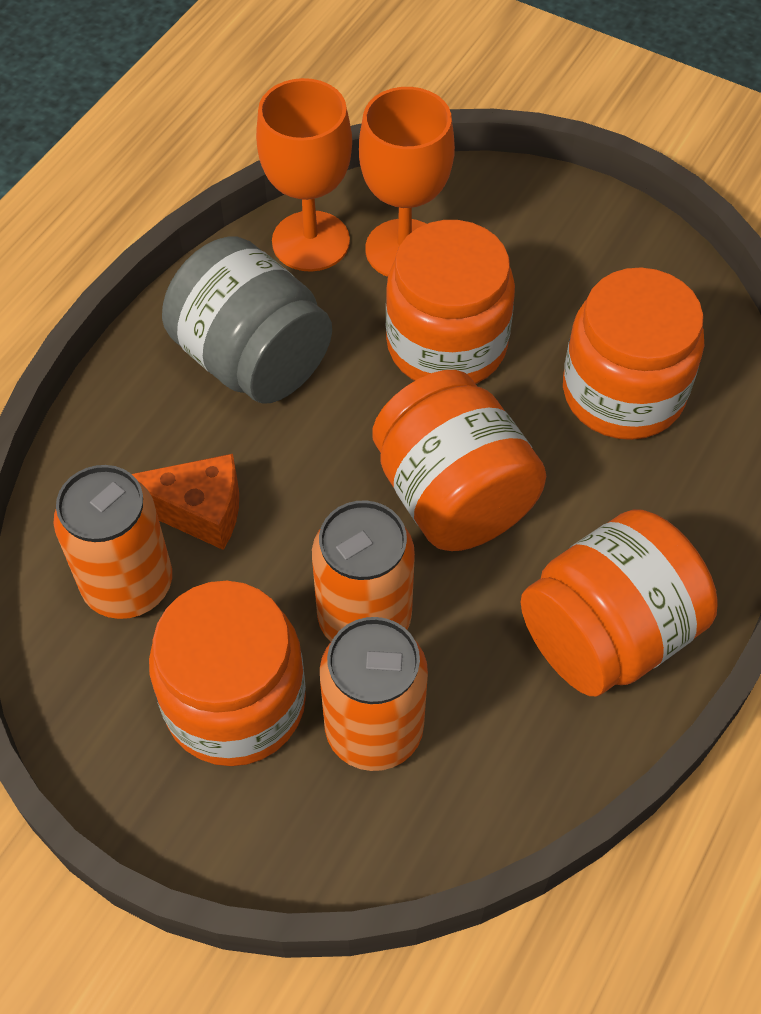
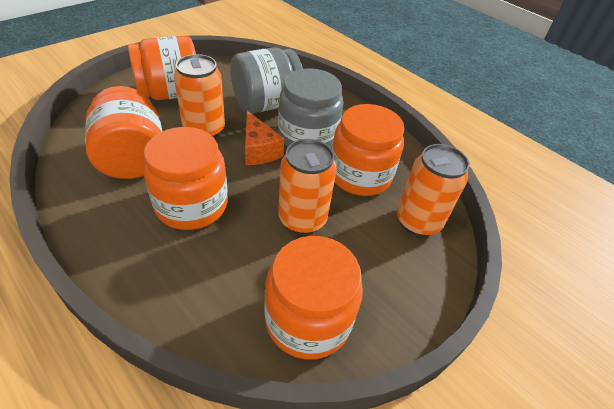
grey jar: 1 -> 2
orange goblet: 2 -> 0

